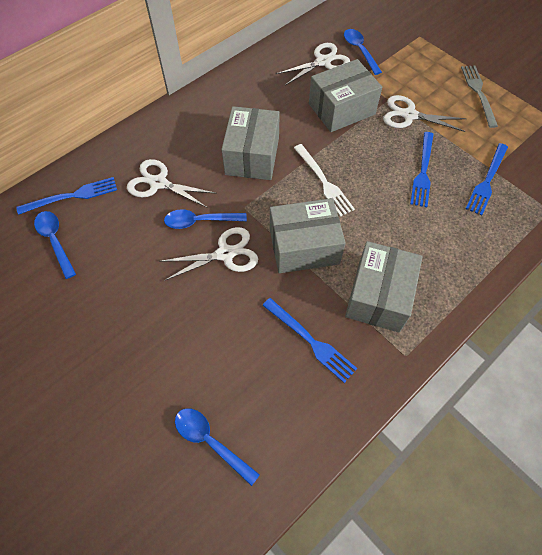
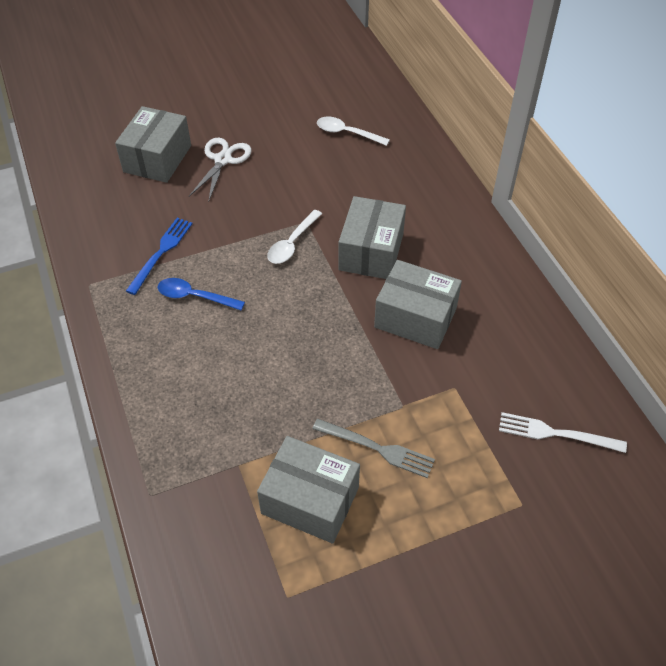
blue fork: 4 -> 1
blue spoon: 4 -> 1
white scissors: 4 -> 1
white spoon: 0 -> 2

